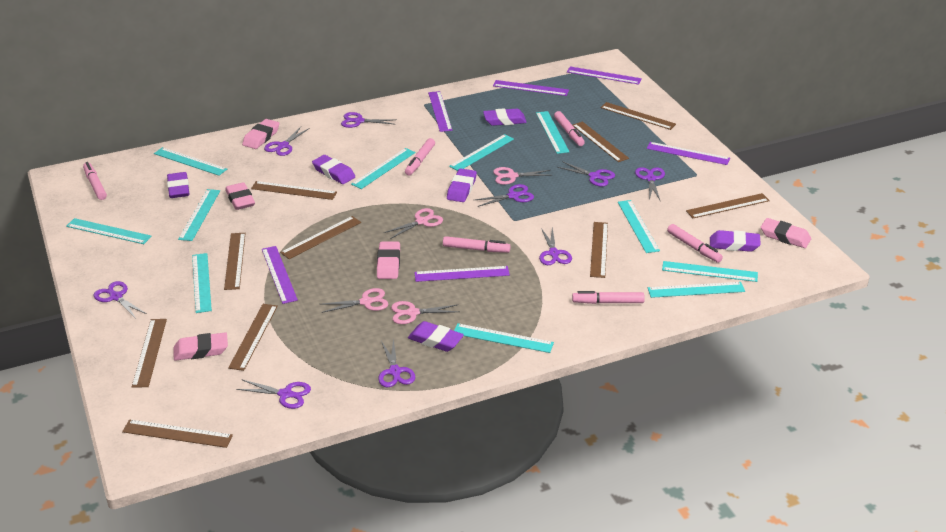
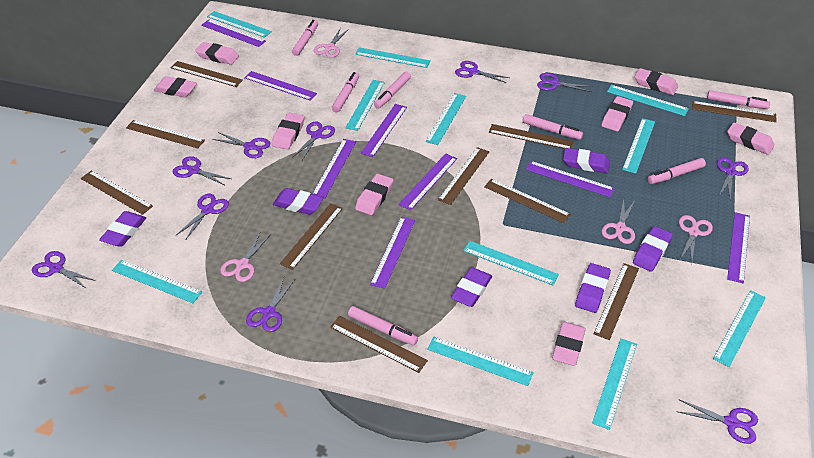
pink eraser: 5 -> 8
pink marker: 6 -> 7
purple ruler: 6 -> 8
purple scissors: 9 -> 10

